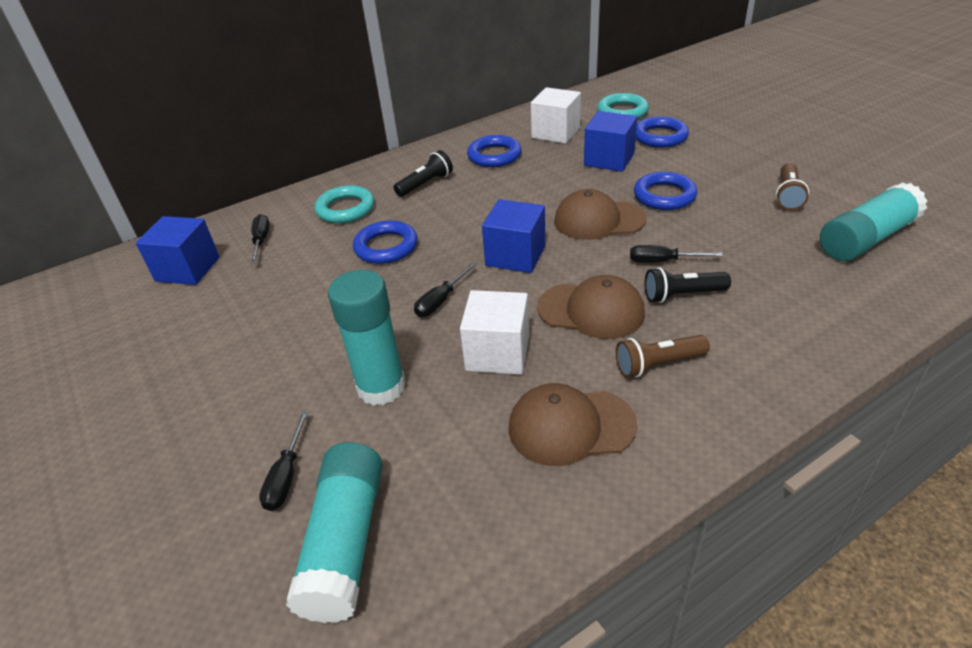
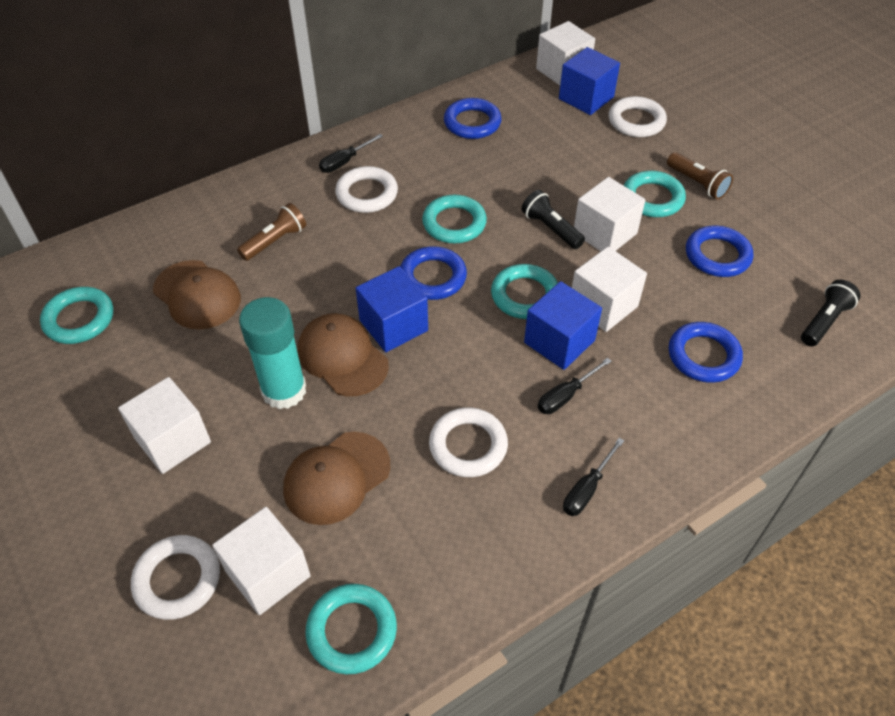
black screwdriver: 4 -> 3
turquoise glue stick: 3 -> 1
turquoise ring: 2 -> 5
white cube: 2 -> 5
white ring: 0 -> 4

